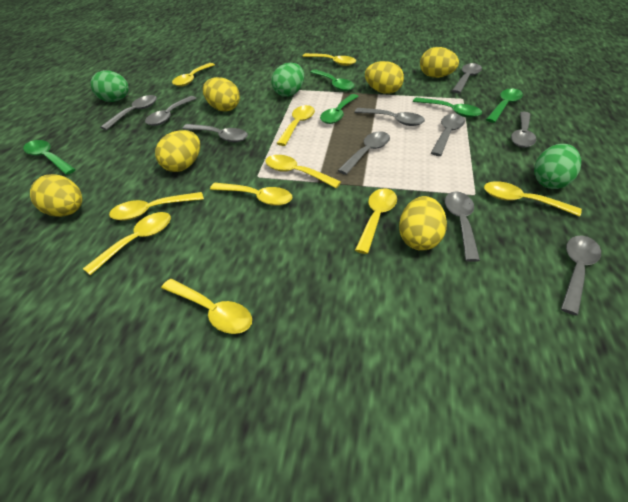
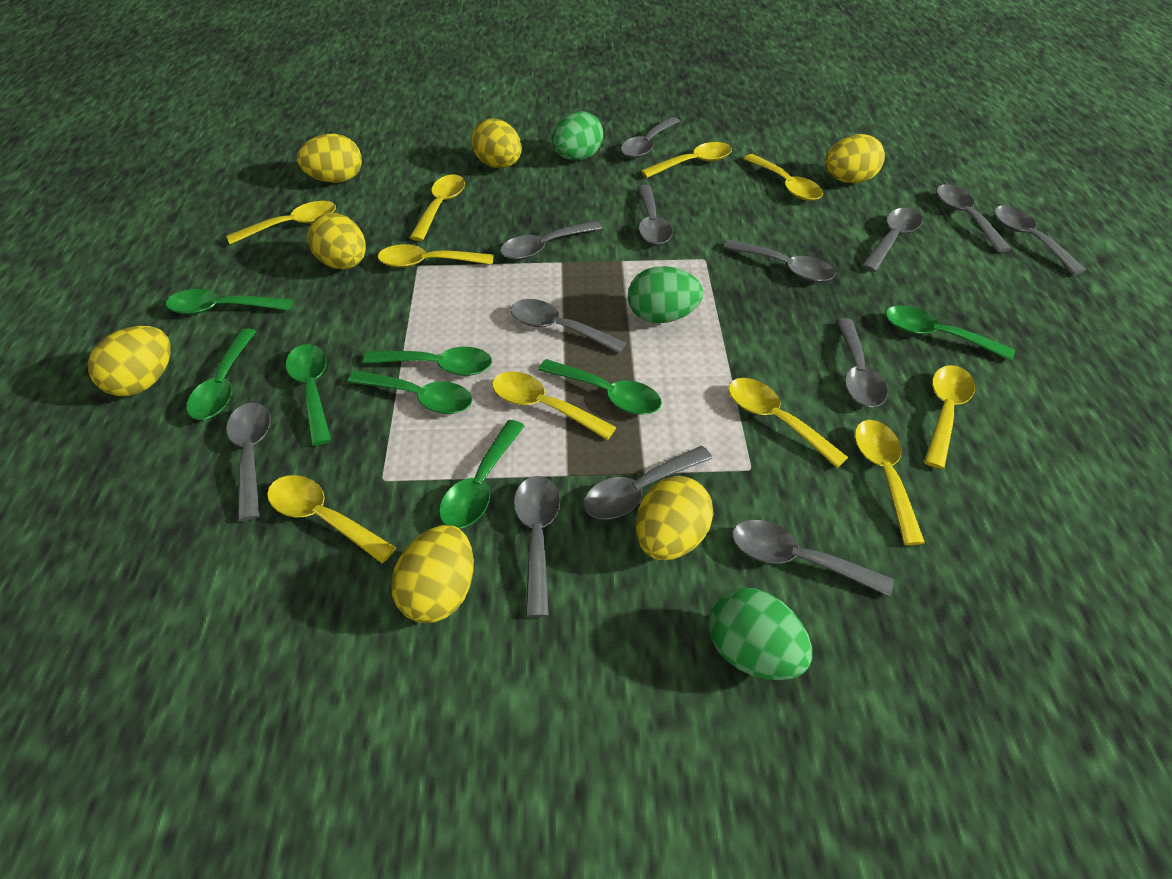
green spoon: 5 -> 8
grey spoon: 10 -> 13
yellow egg: 6 -> 7

